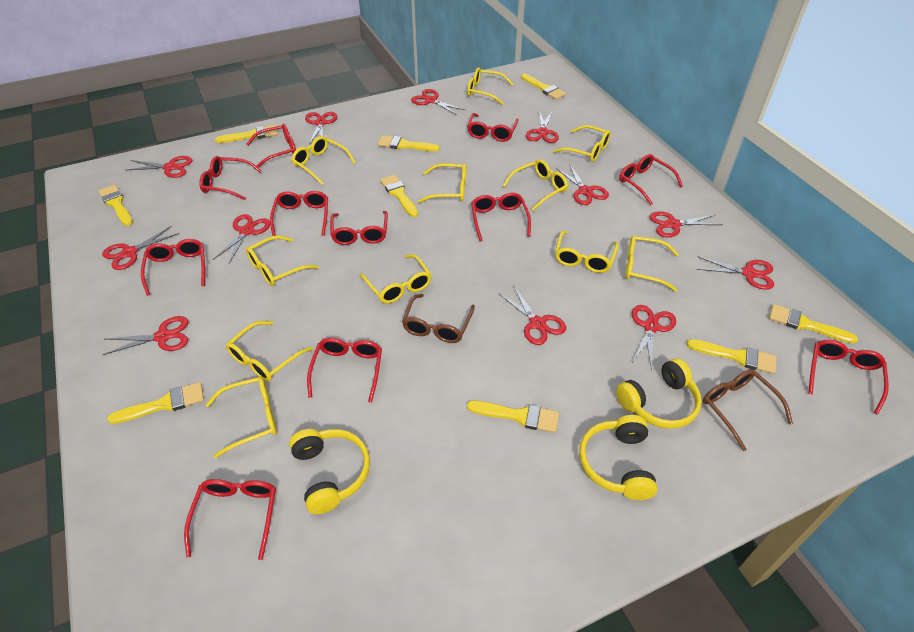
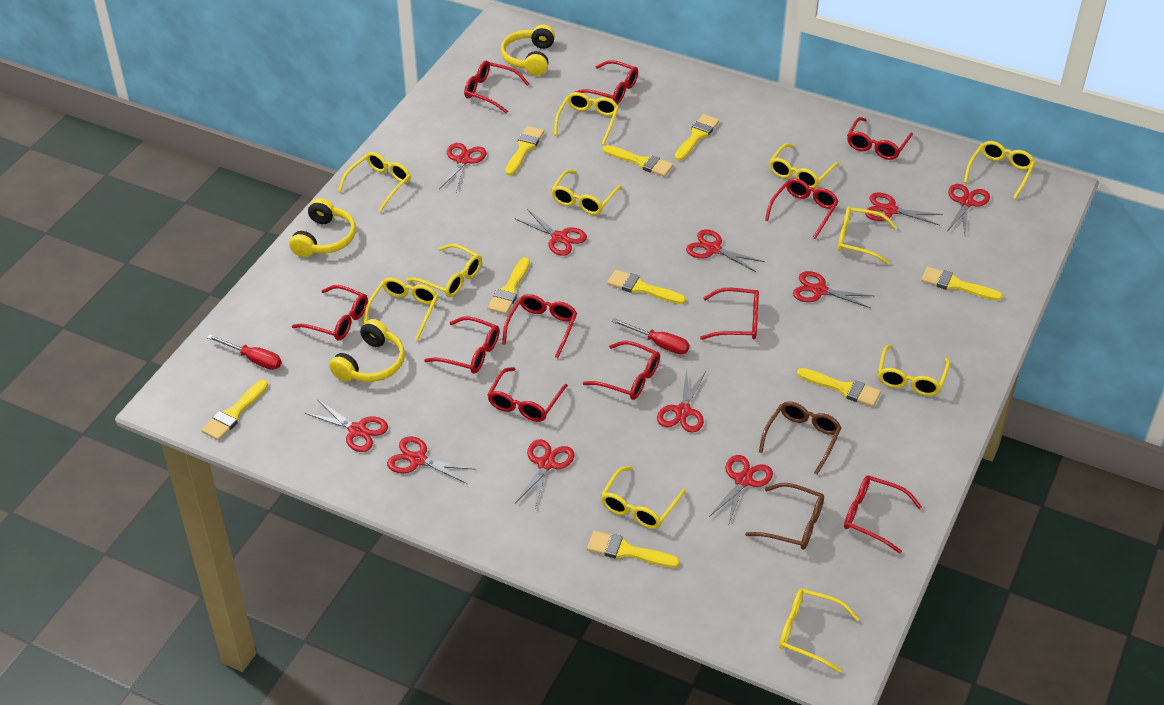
red scissors: 12 -> 11
red screwdriver: 0 -> 2

